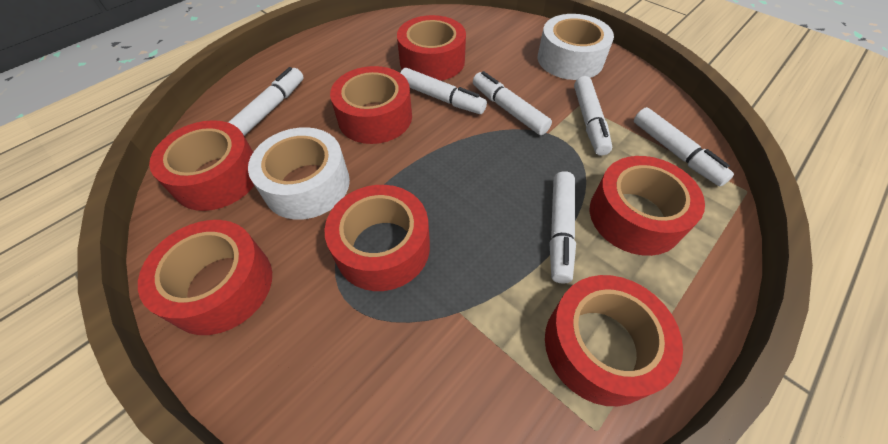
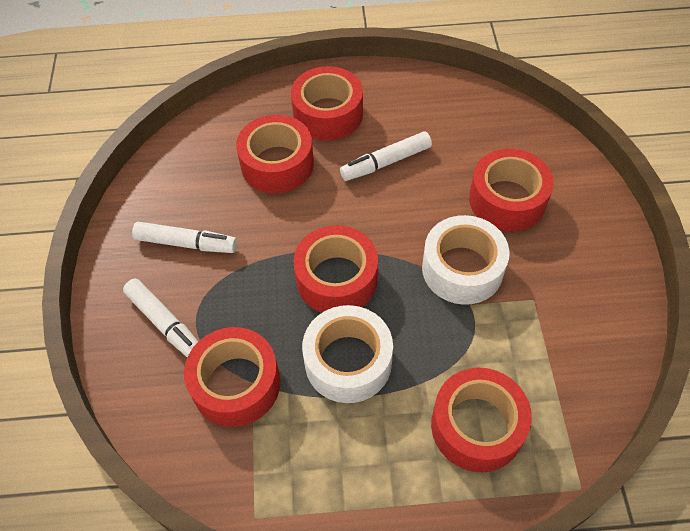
red tape: 7 -> 6
white marker: 6 -> 3

